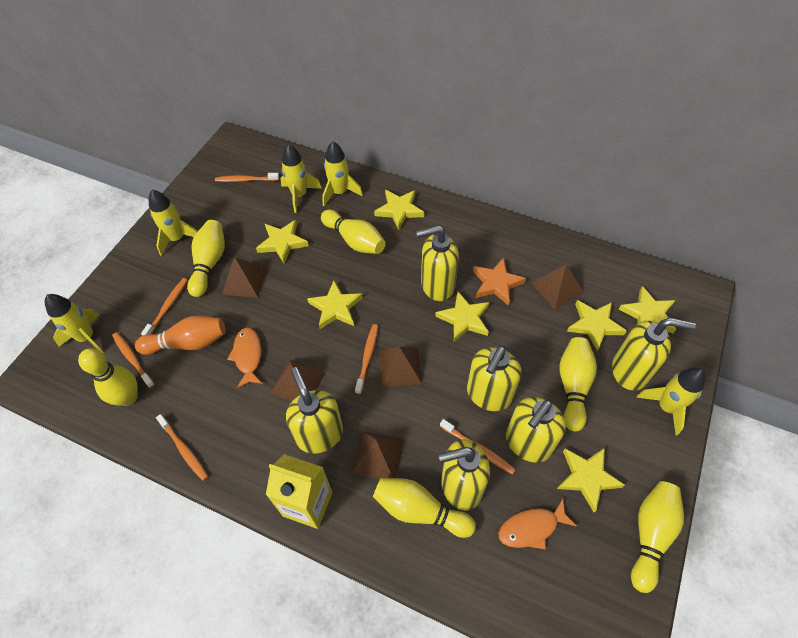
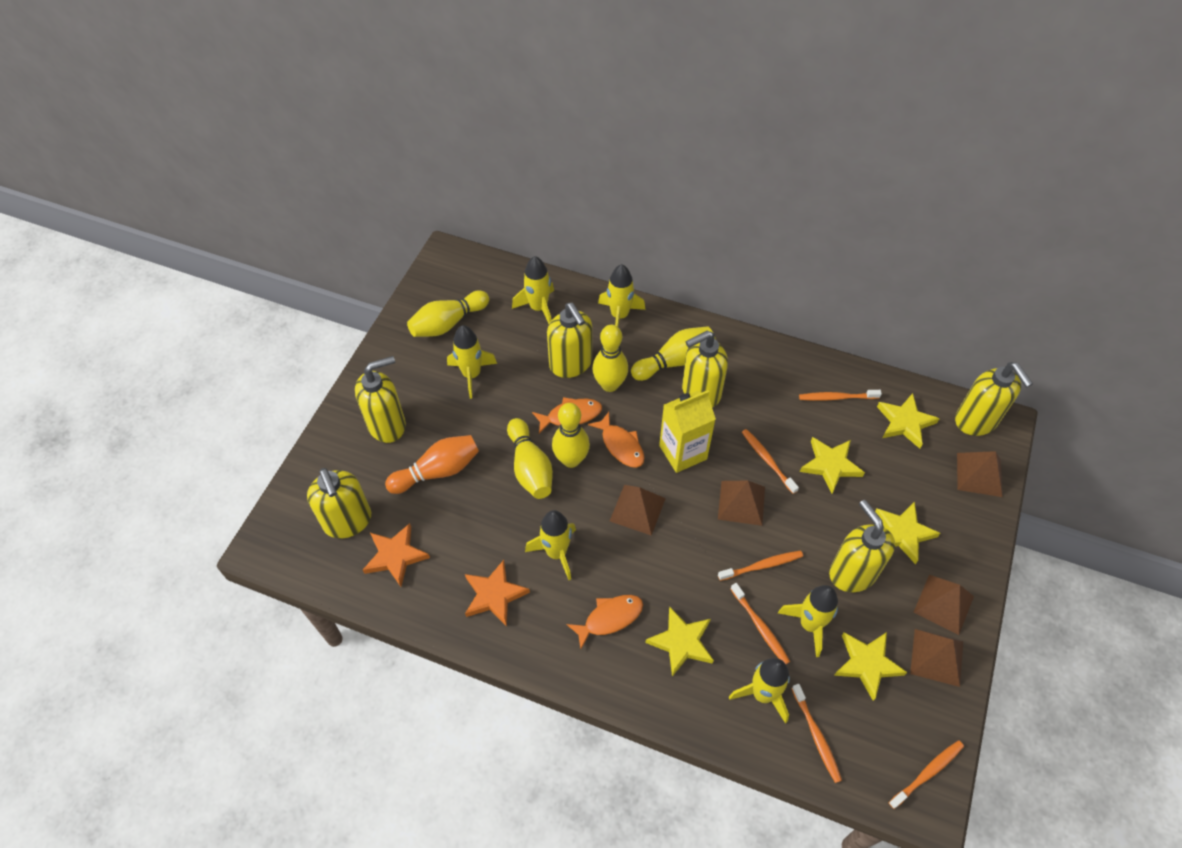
orange fish: 2 -> 3
orange star: 1 -> 2
yellow bowling pin: 6 -> 5
yellow rocket: 5 -> 6
yellow star: 7 -> 5

